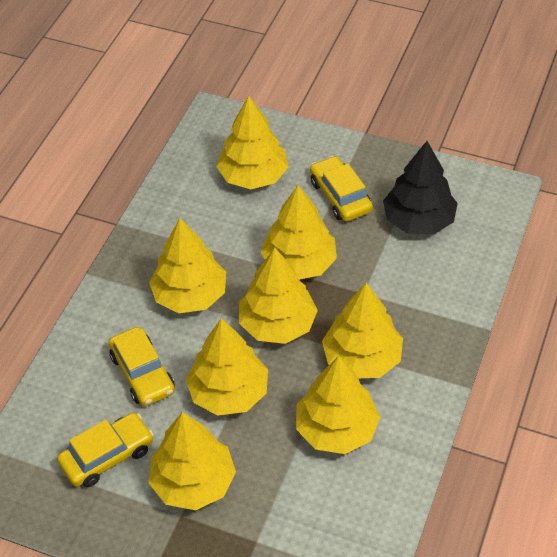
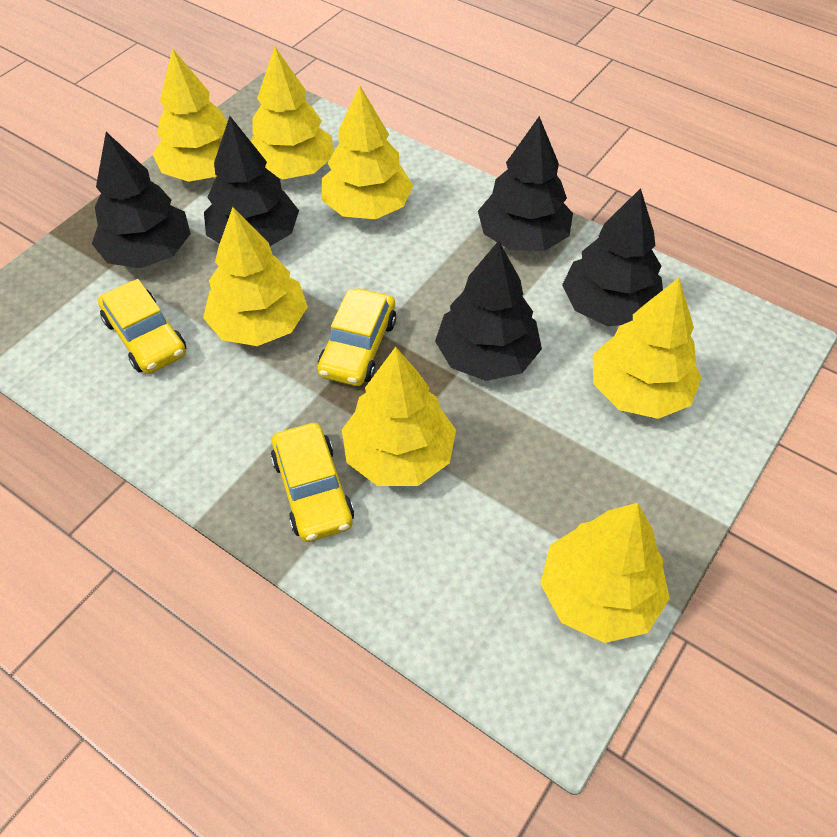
black tree: 1 -> 5
yellow tree: 8 -> 7

